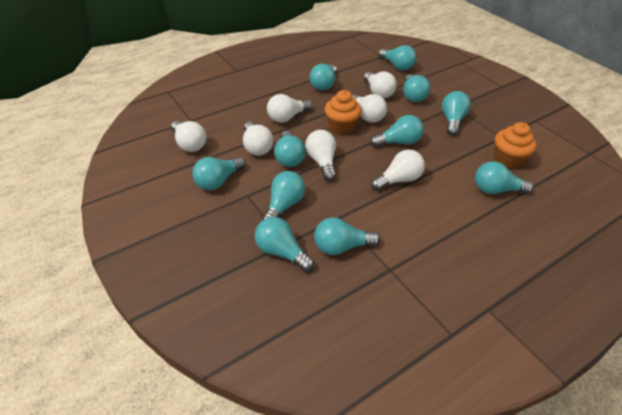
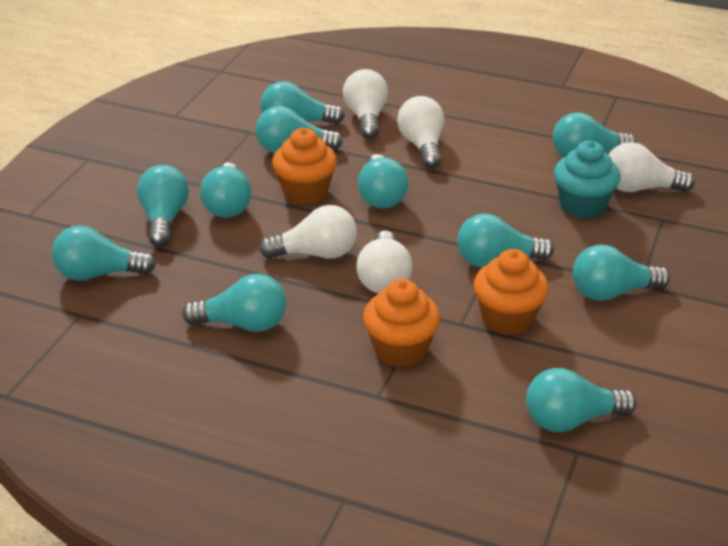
orange cupcake: 2 -> 3
turquoise cupcake: 0 -> 1
white light bulb: 7 -> 5

